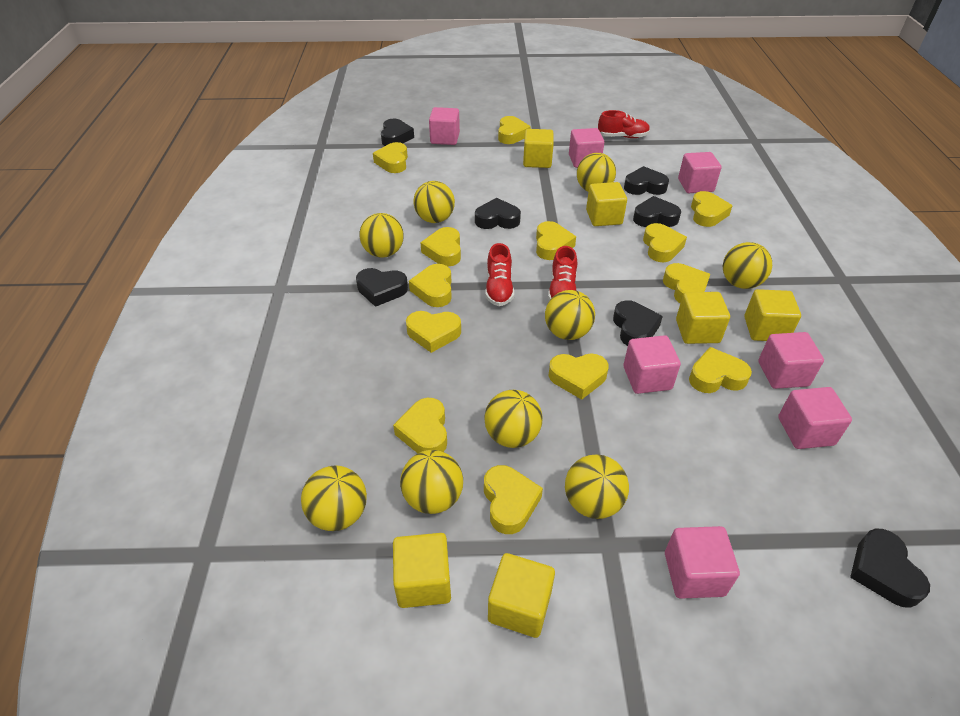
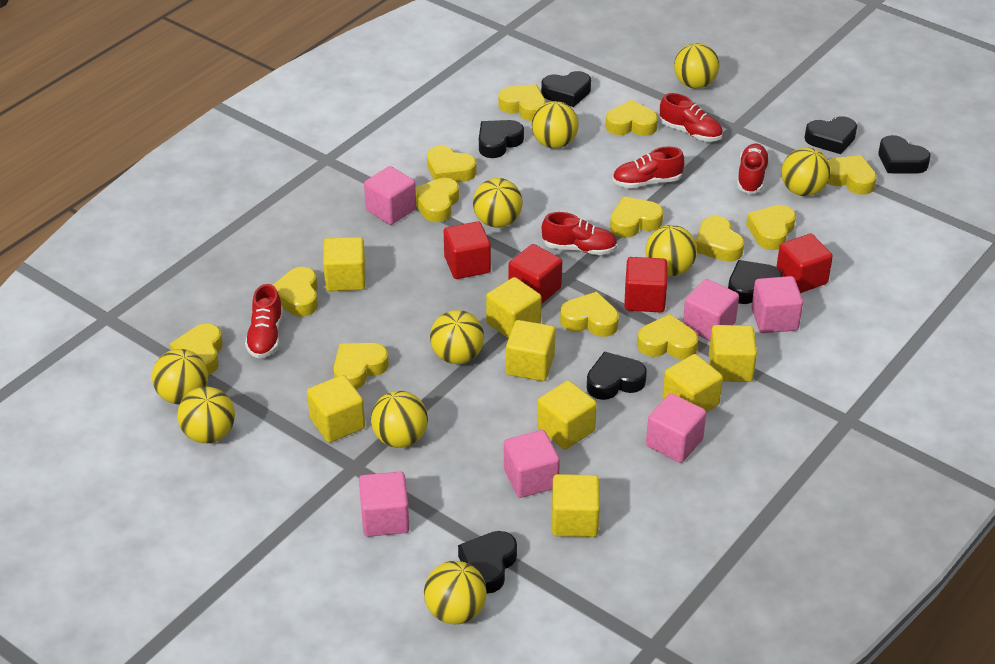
pink cube: 7 -> 6
red cube: 0 -> 4
red shoe: 3 -> 5
yellow ball: 9 -> 10
yellow cube: 6 -> 8

